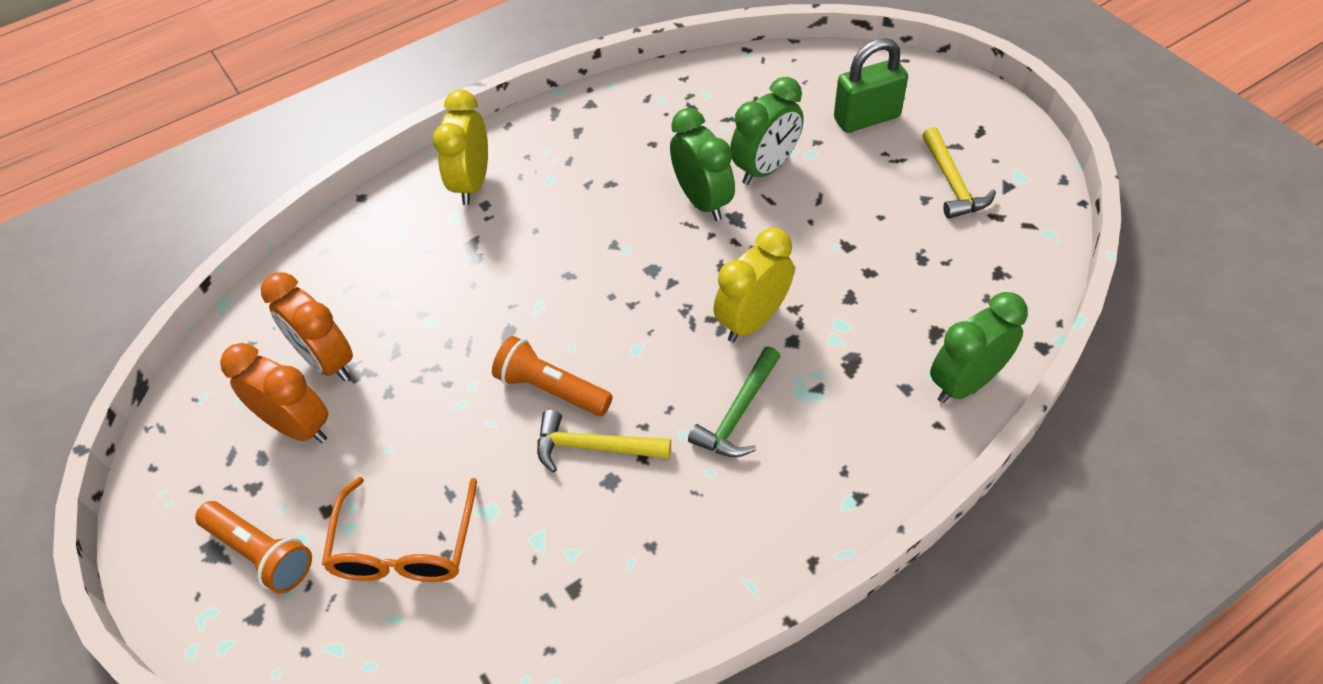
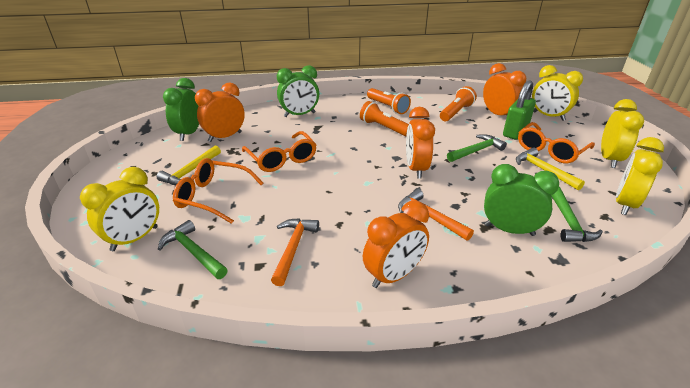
green hammer: 1 -> 3
orange clock: 2 -> 4
orange flashlight: 2 -> 3
orange glasses: 1 -> 3
orange hammer: 0 -> 2
yellow clock: 2 -> 4

